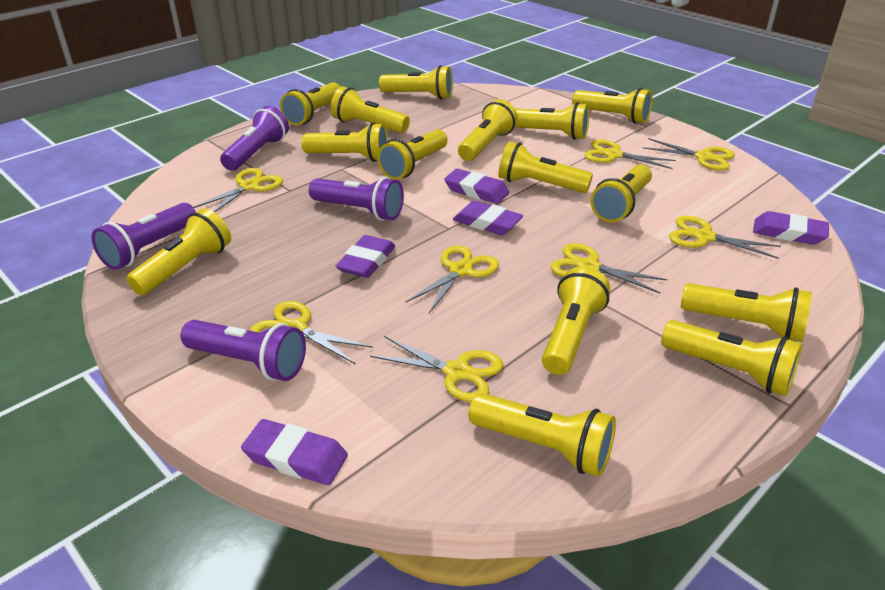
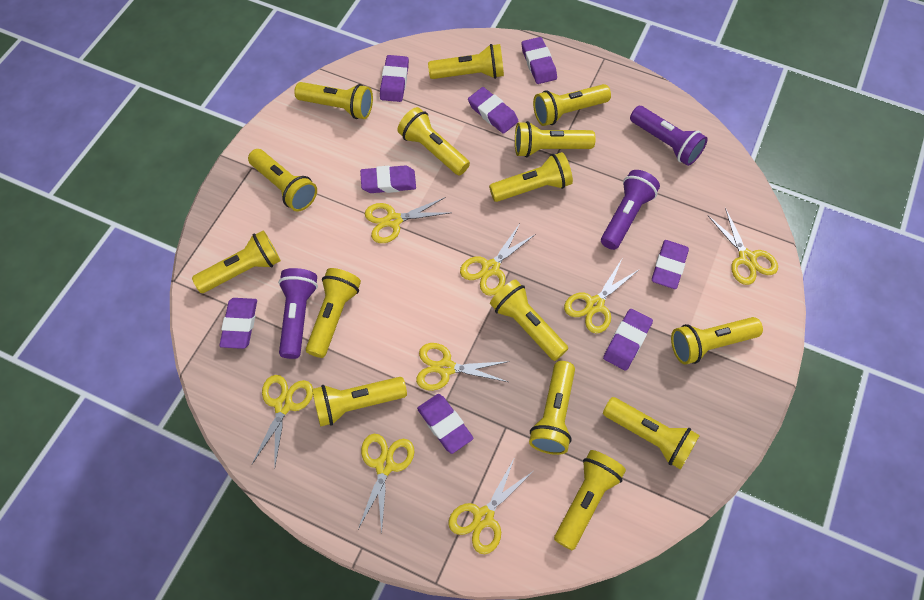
purple eraser: 5 -> 8
purple flashlight: 4 -> 3

